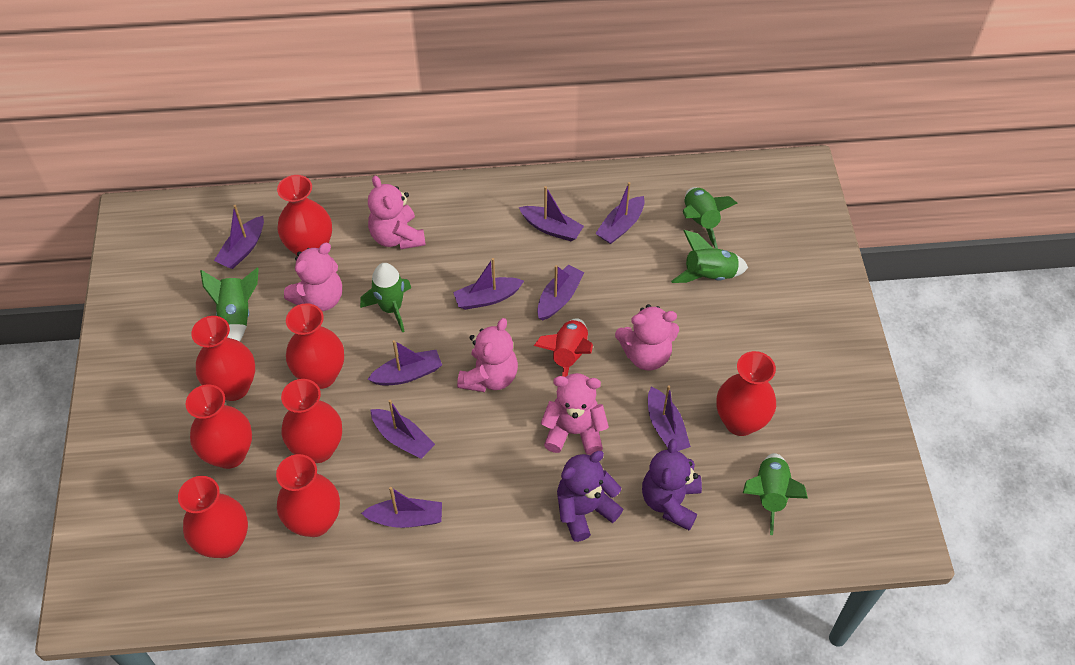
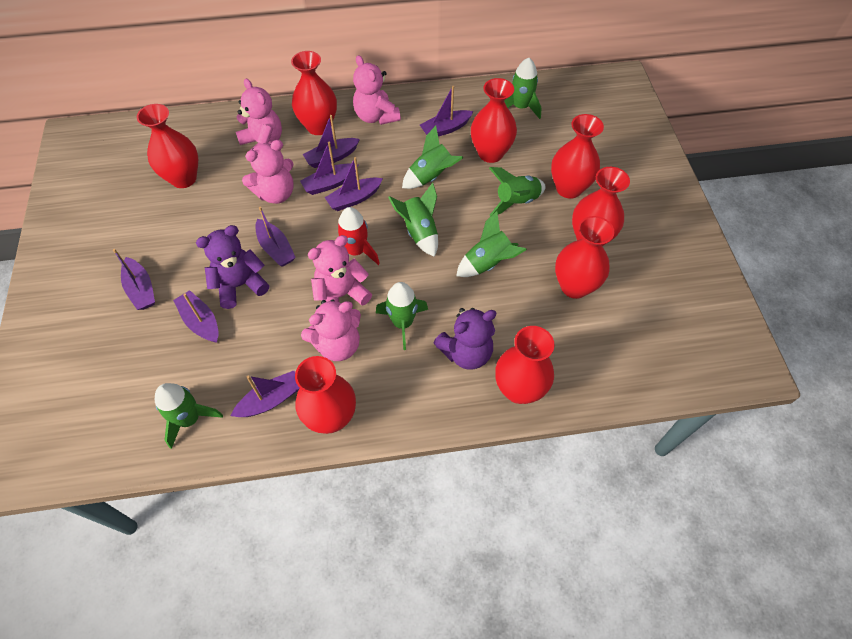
green rocket: 5 -> 7
purple boat: 9 -> 8

